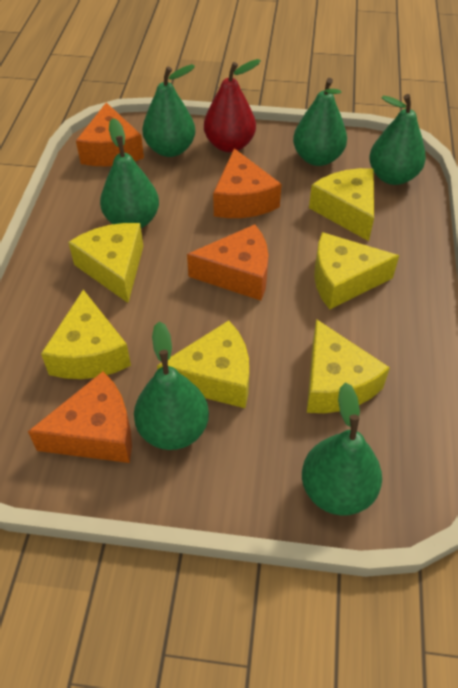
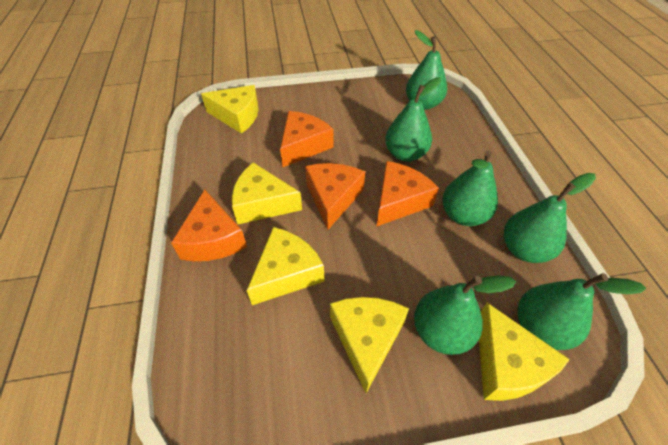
red pear: 1 -> 0
yellow cheese: 6 -> 5

